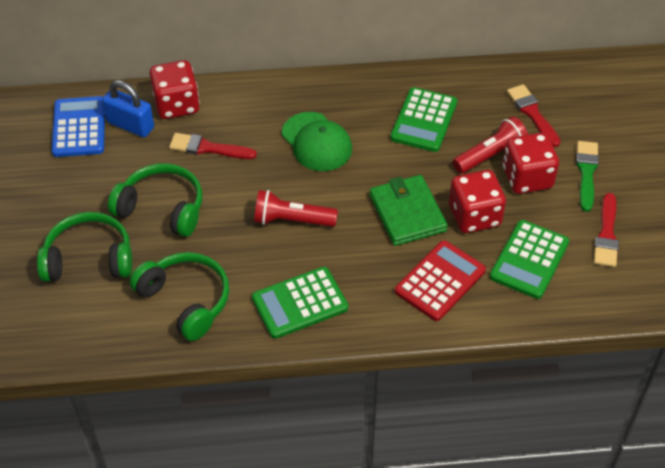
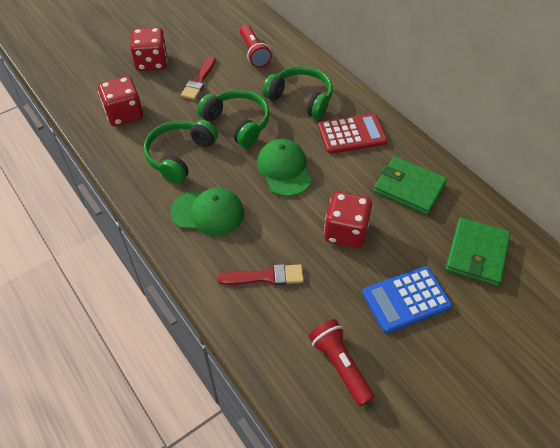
blue padlock: 1 -> 0
green brush: 1 -> 0
green calculator: 3 -> 0
green cap: 1 -> 2
green wallet: 1 -> 2
red brush: 3 -> 2

